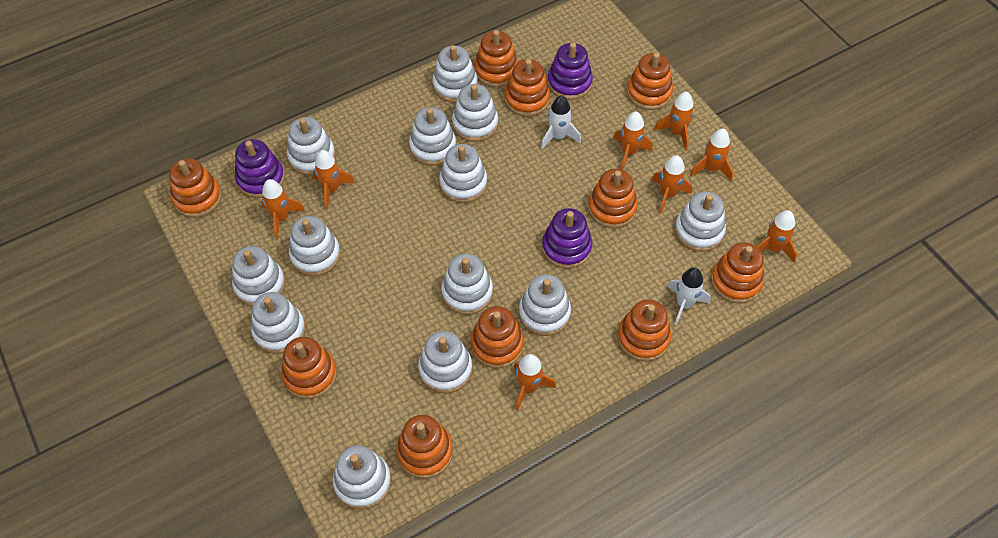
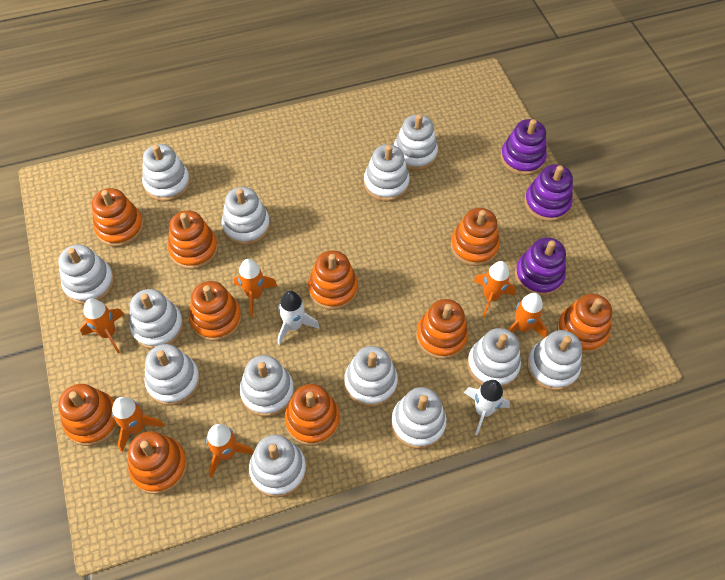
orange rocket: 8 -> 6

